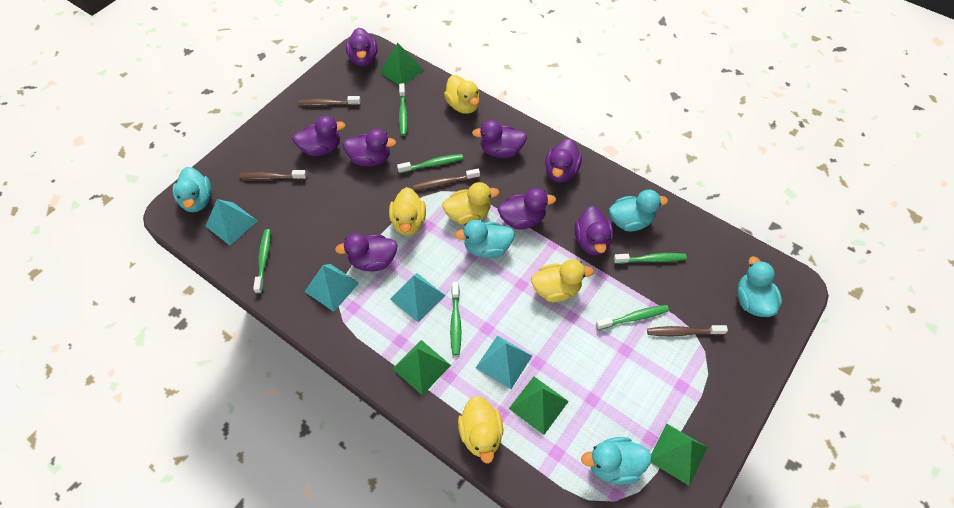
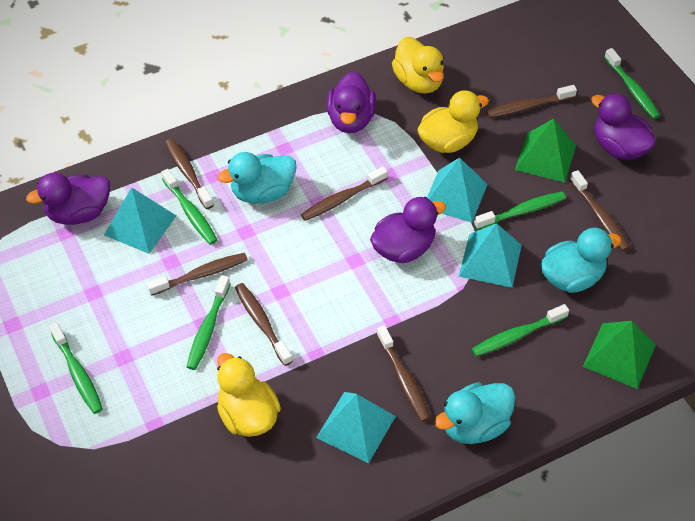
brown toothbrush: 4 -> 7
green pyramid: 4 -> 2
purple duck: 8 -> 4
turquoise duck: 5 -> 3
yellow duck: 5 -> 3

